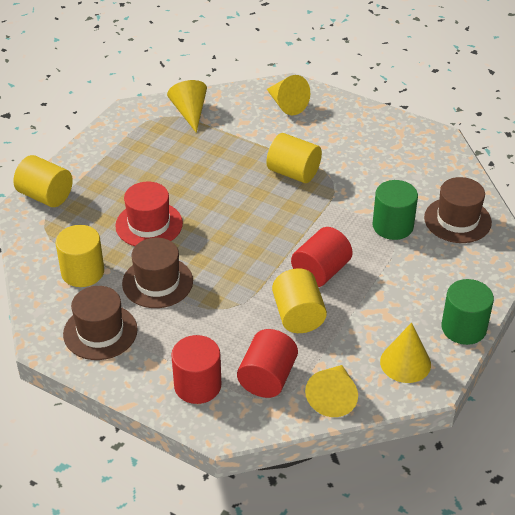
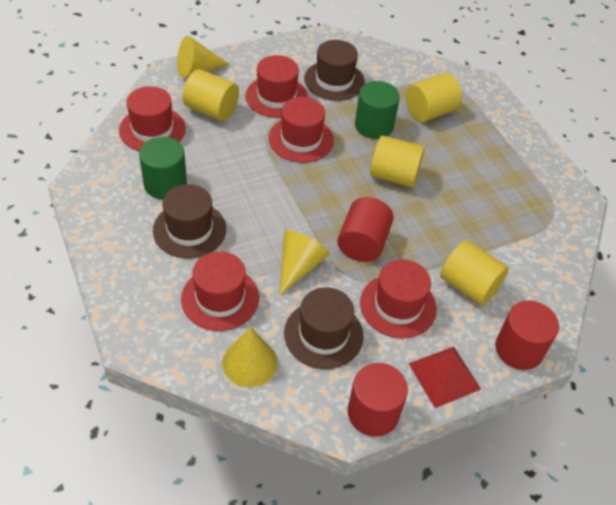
red hat: 1 -> 5
red pyramid: 0 -> 1
yellow cone: 4 -> 3

